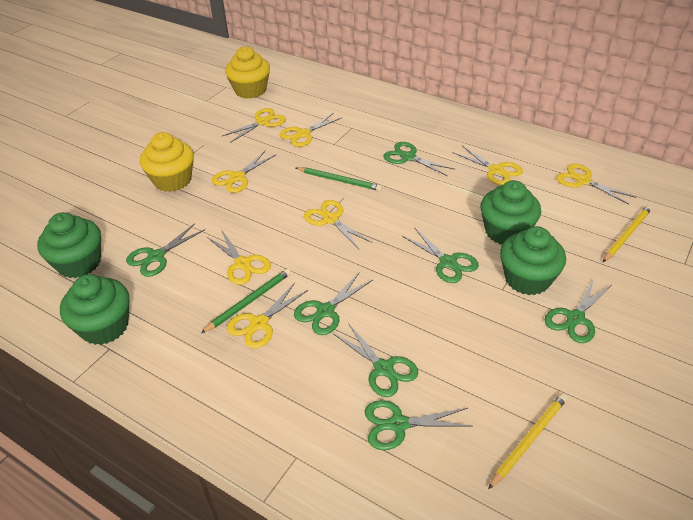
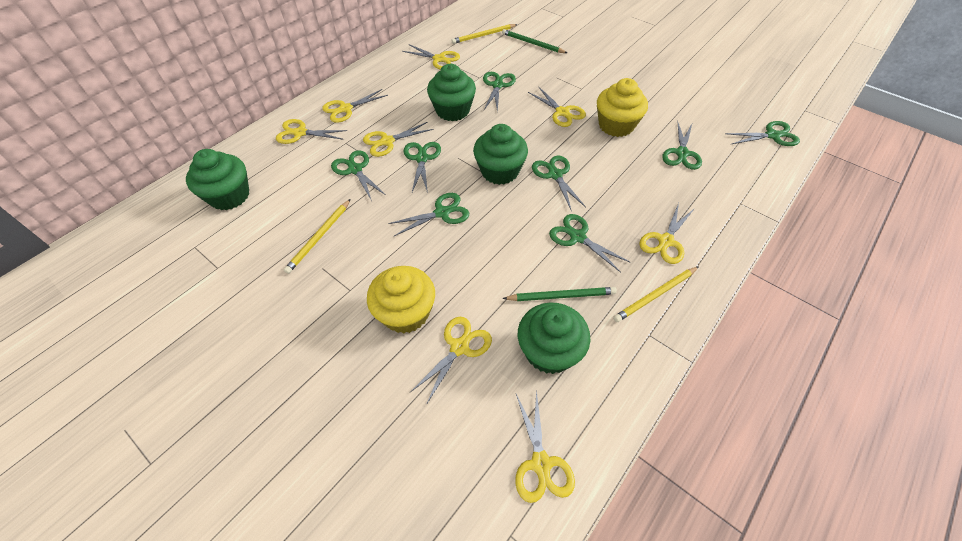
green scissors: 7 -> 8
yellow pencil: 2 -> 3

